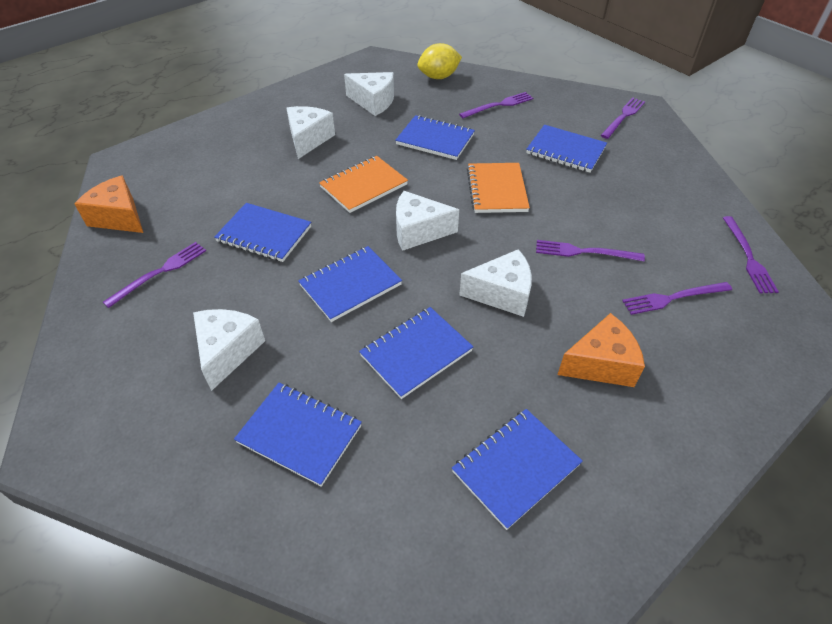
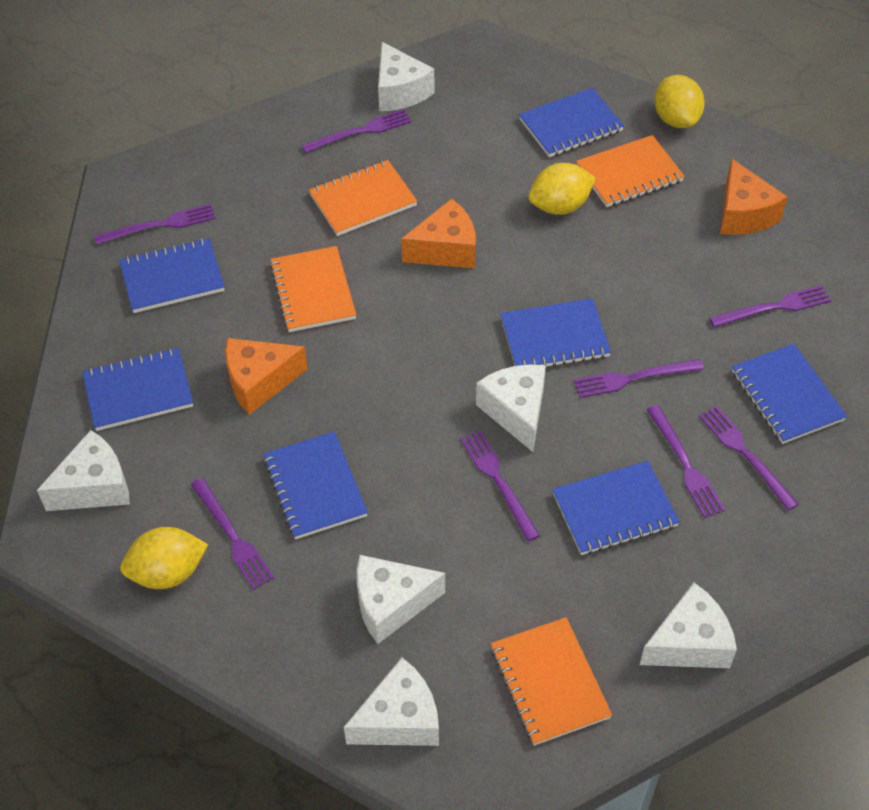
orange cheese: 2 -> 3
orange notebook: 2 -> 4
purple fork: 6 -> 8
white cheese: 5 -> 6
yellow lemon: 1 -> 3

